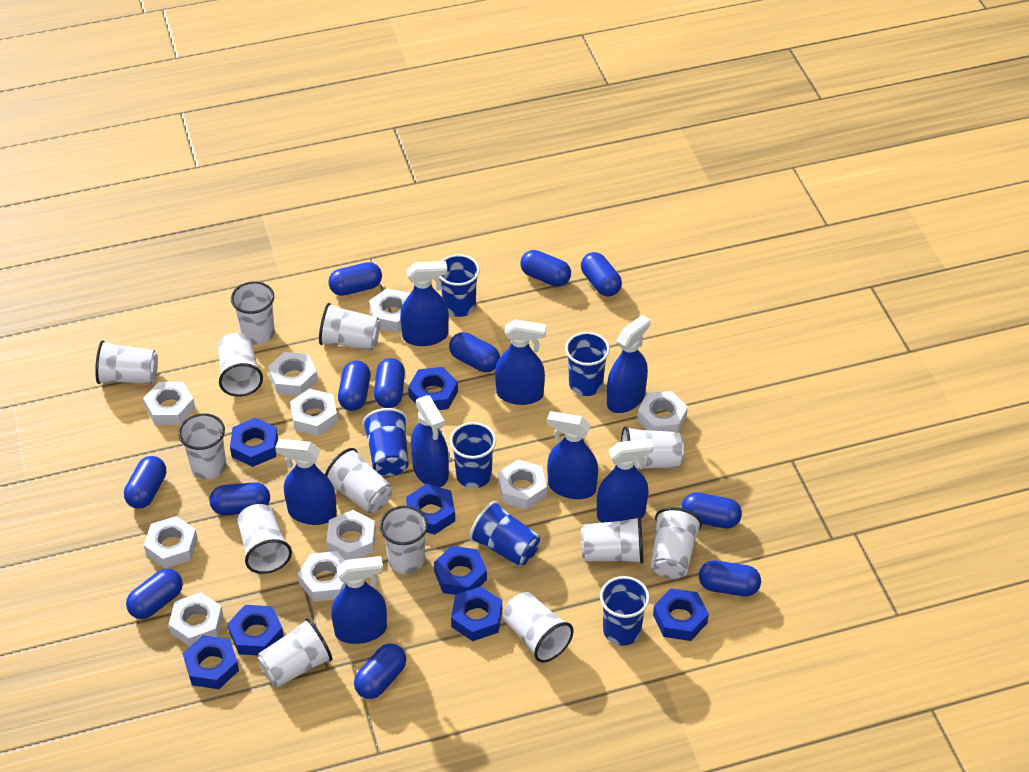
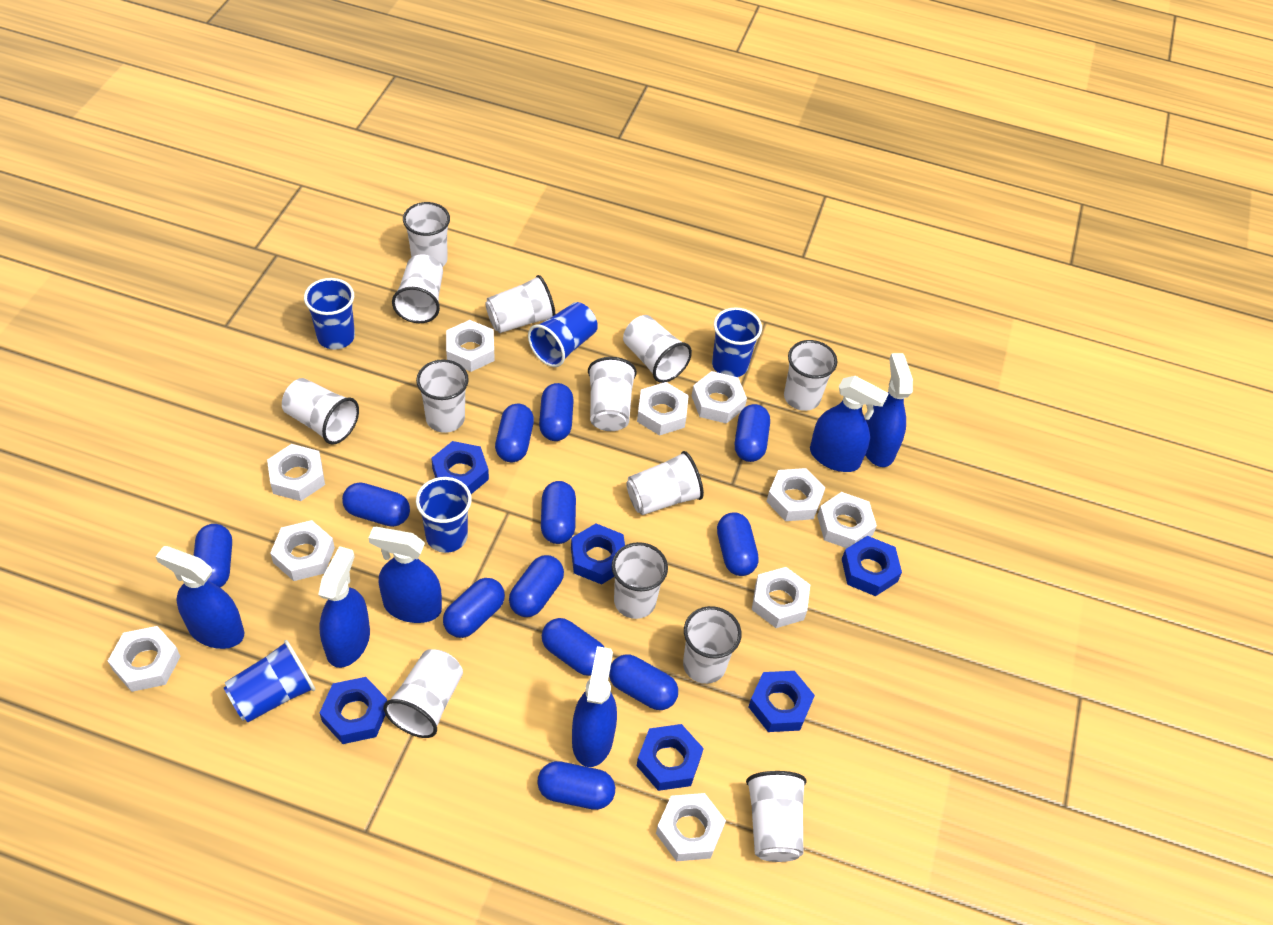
blue cup: 6 -> 5
blue nut: 8 -> 6
blue spray bottle: 8 -> 6

